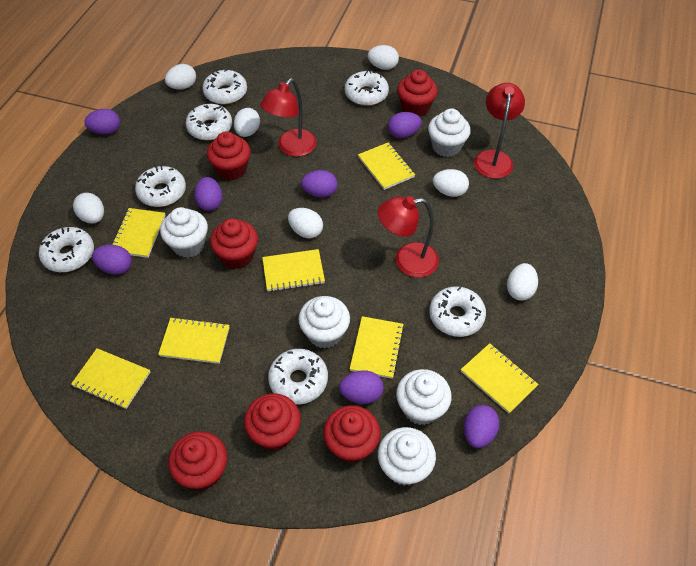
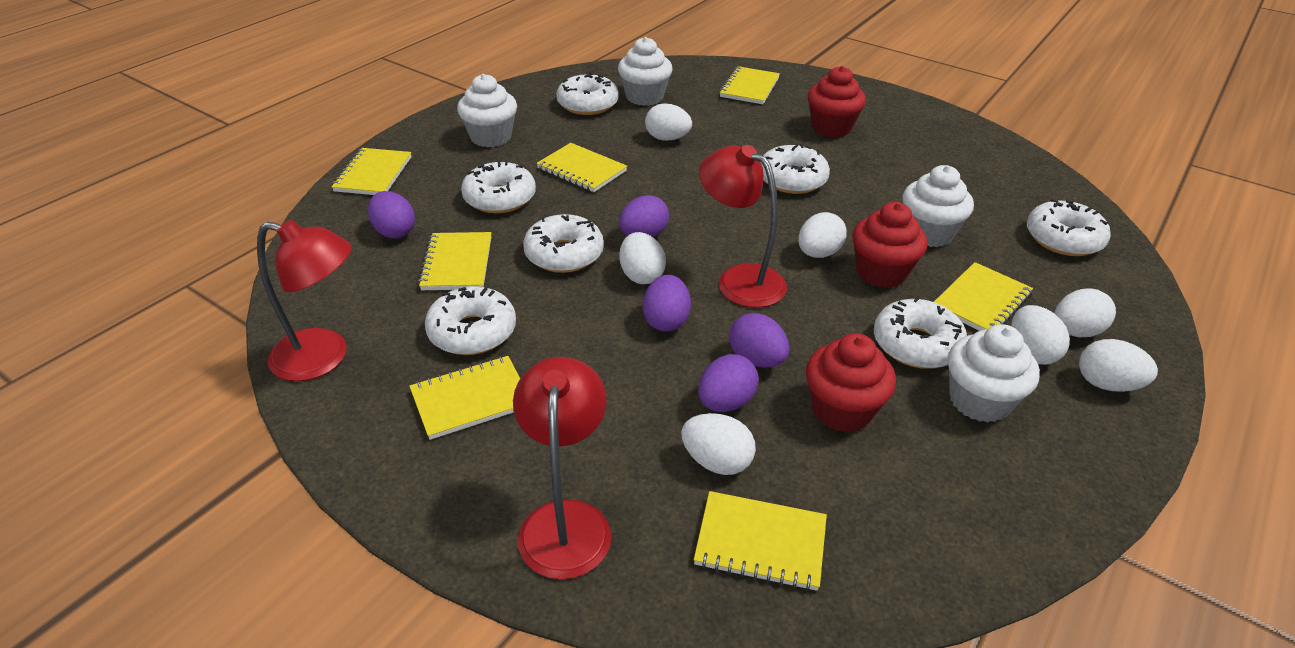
purple egg: 7 -> 5
red cupcake: 6 -> 3
white cupcake: 5 -> 4

